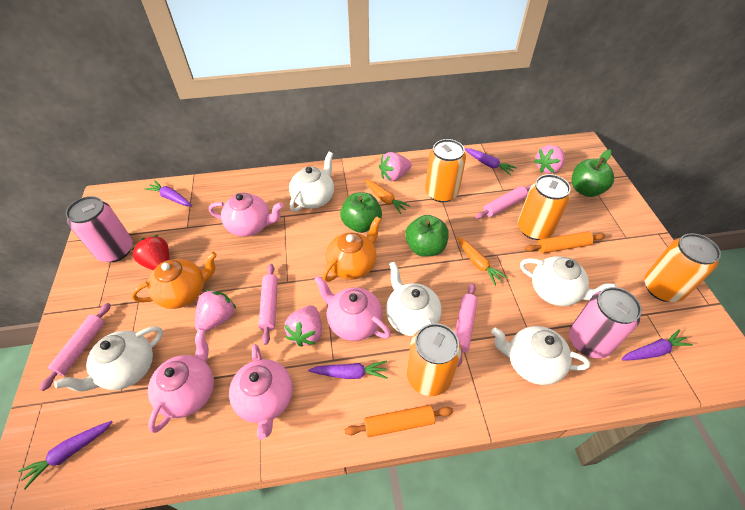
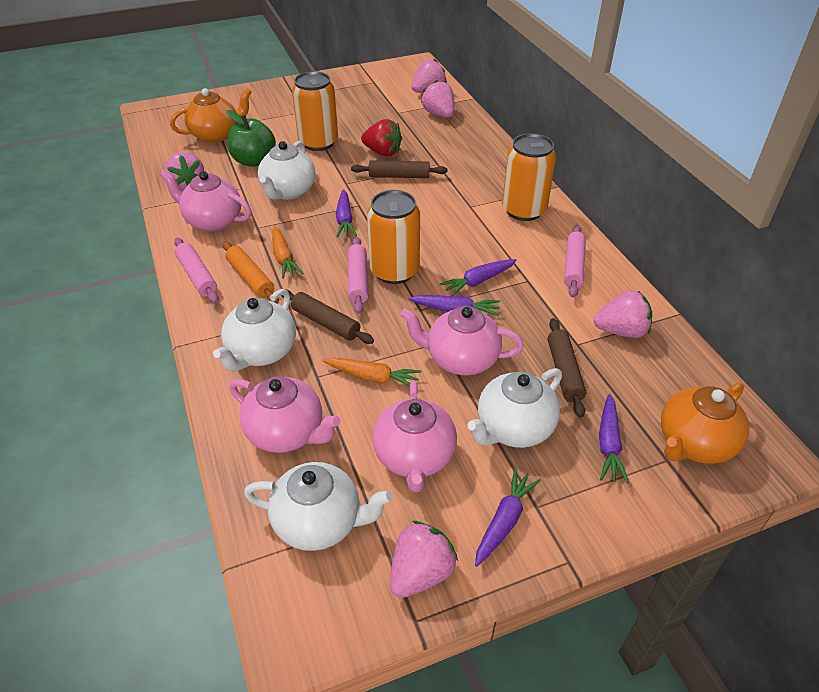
brown rolling pin: 0 -> 3
green apple: 3 -> 1
orange can: 4 -> 3
orange rolling pin: 2 -> 1
pink can: 2 -> 0
pink rolling pin: 4 -> 3
pink strawberry: 4 -> 5
white teapot: 5 -> 4

